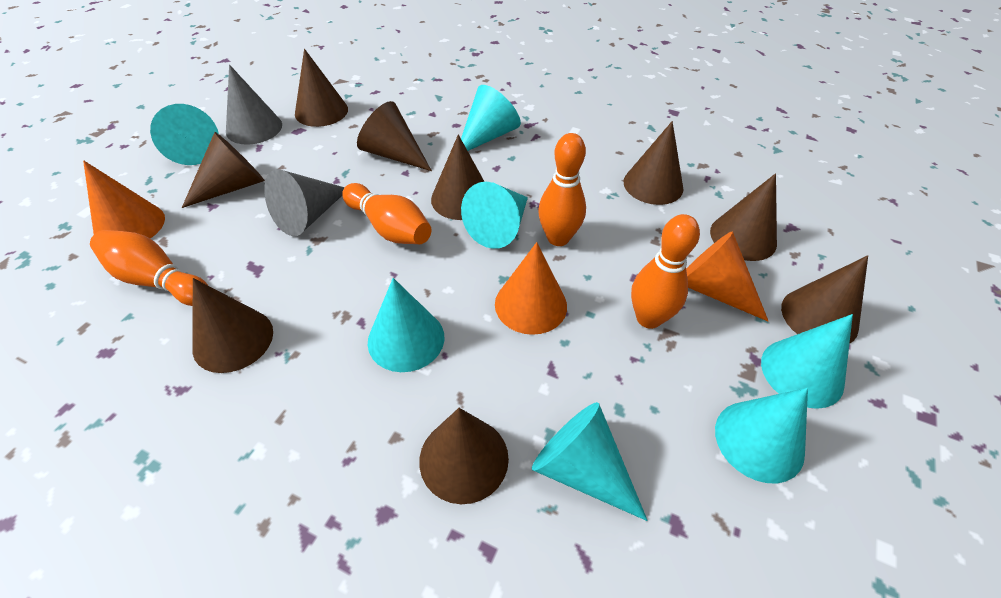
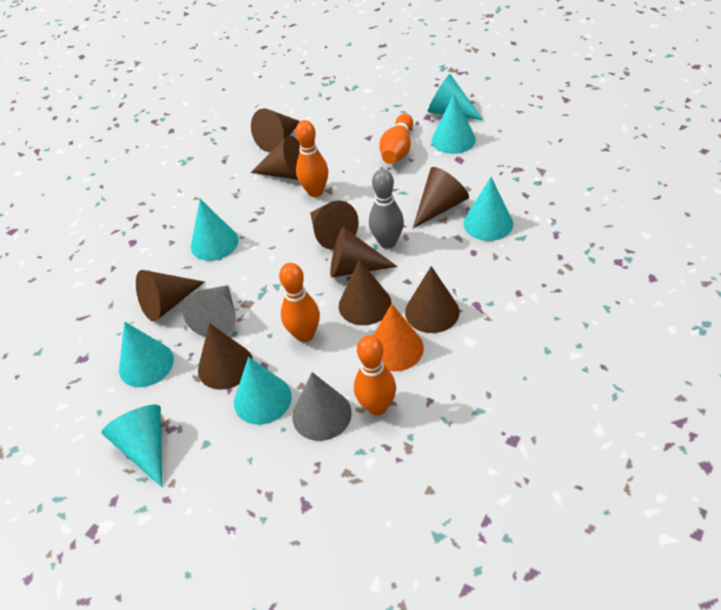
grey bowling pin: 0 -> 1
orange cone: 3 -> 1

